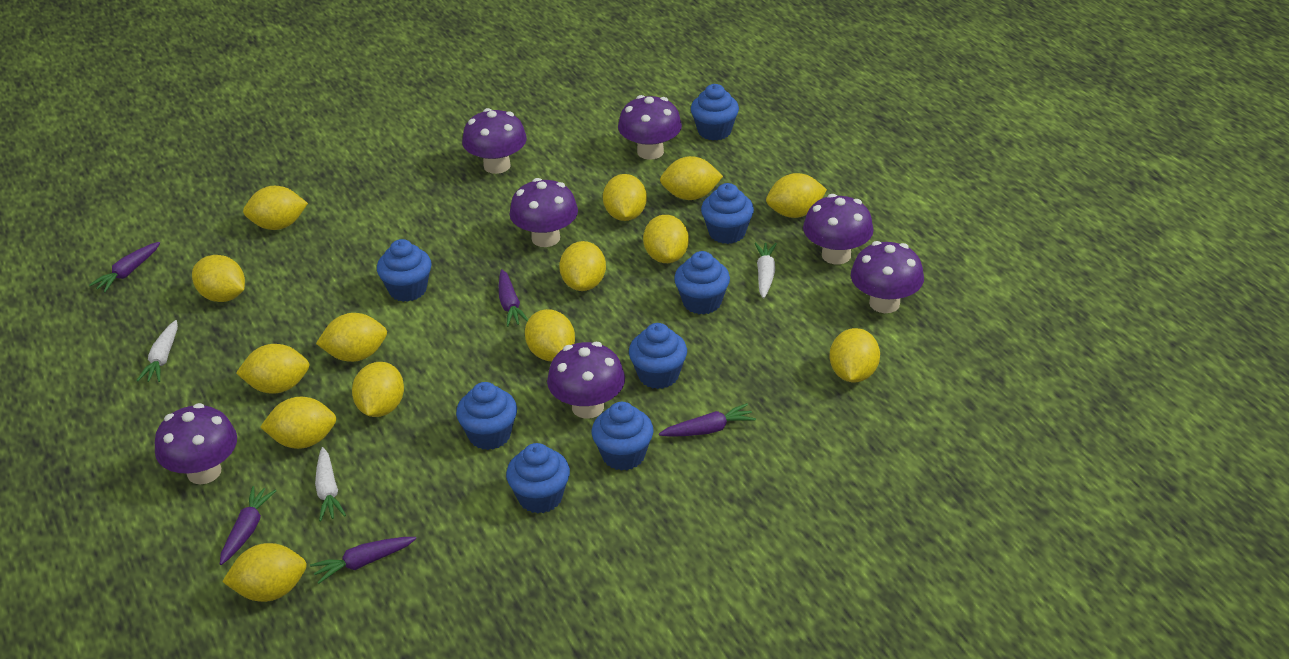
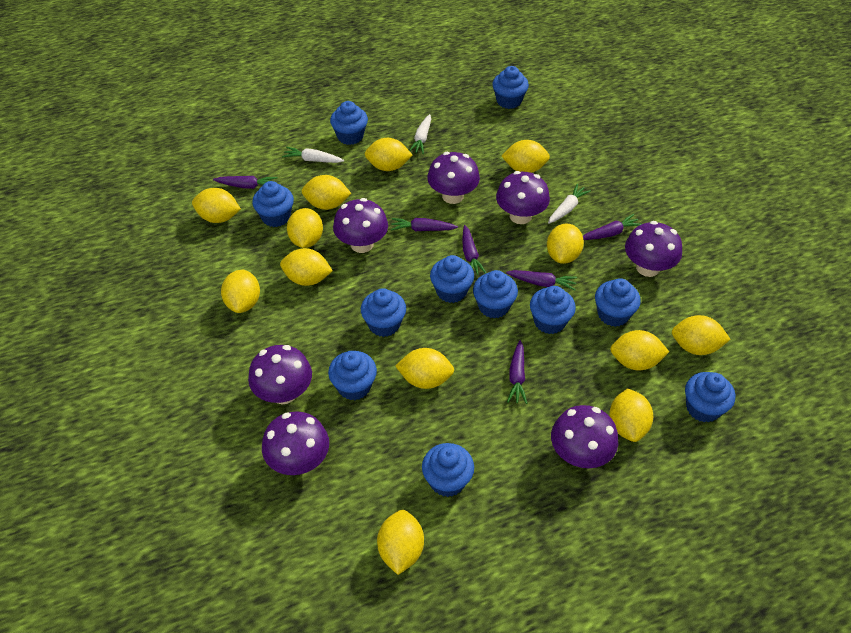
blue cupcake: 8 -> 11
purple carrot: 5 -> 6
yellow lemon: 14 -> 13

